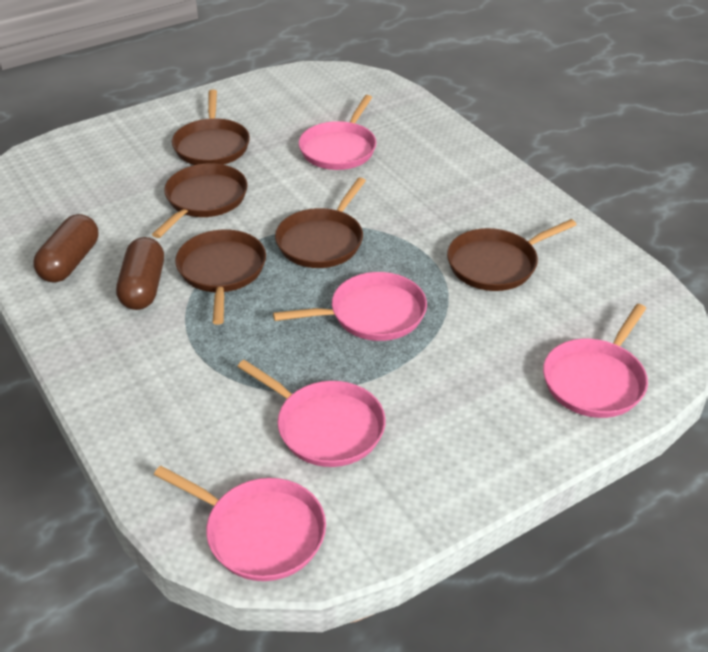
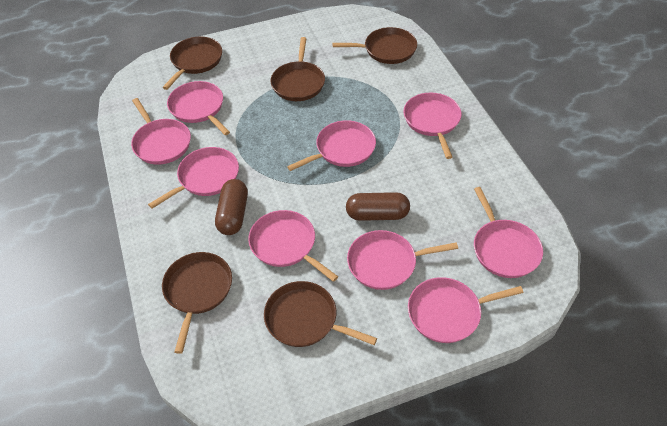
pink pan: 5 -> 9

